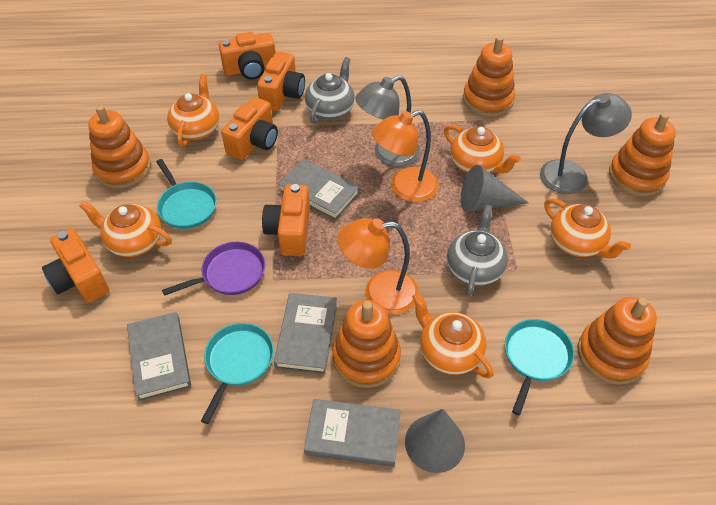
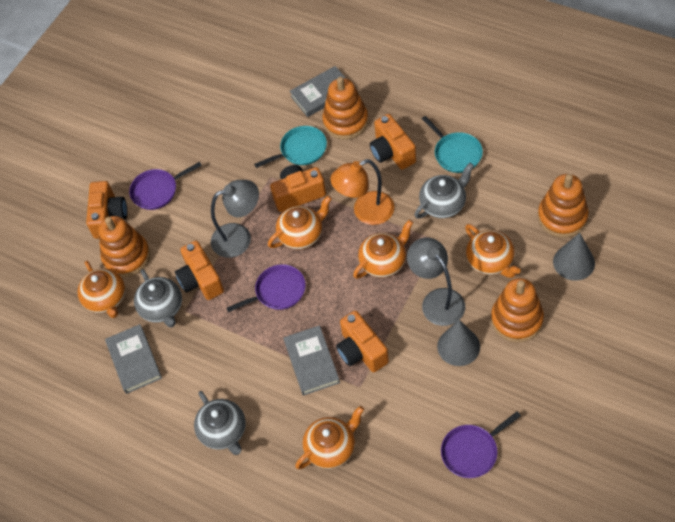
grey book: 4 -> 3
grey teapot: 2 -> 3
orange lamp: 2 -> 1
orange stacking toy: 5 -> 4
purple pan: 1 -> 3
turquoise pan: 3 -> 2

